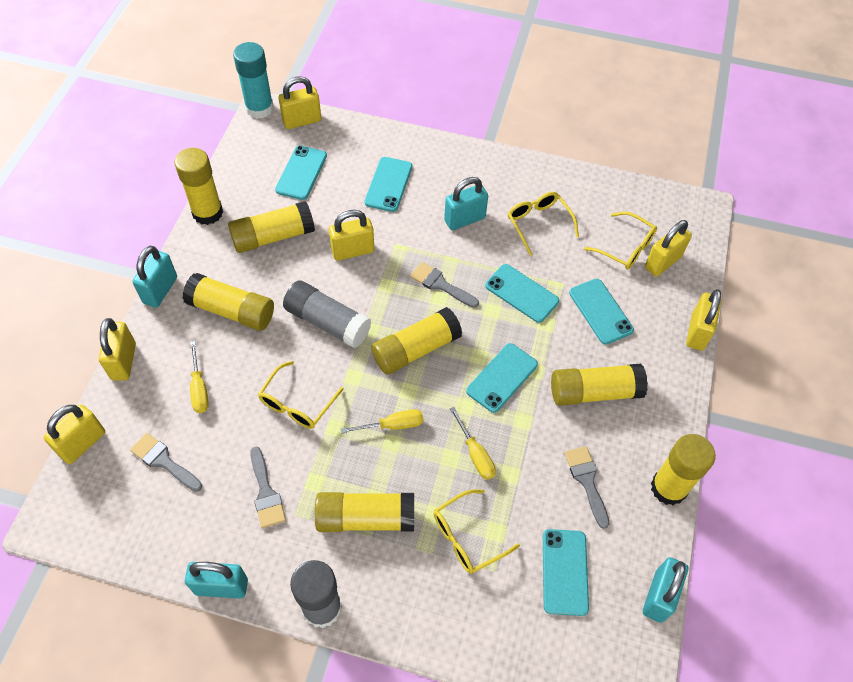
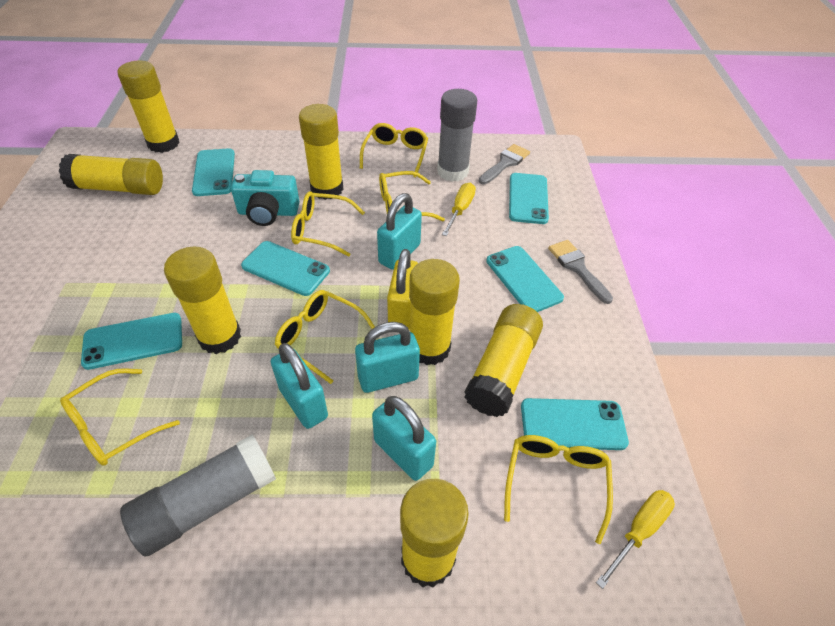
grey brush: 4 -> 2
turquoise camera: 0 -> 1
turquoise glue stick: 1 -> 0
yellow glasses: 4 -> 6
yellow padlock: 6 -> 1
yellow screwdriver: 3 -> 2

